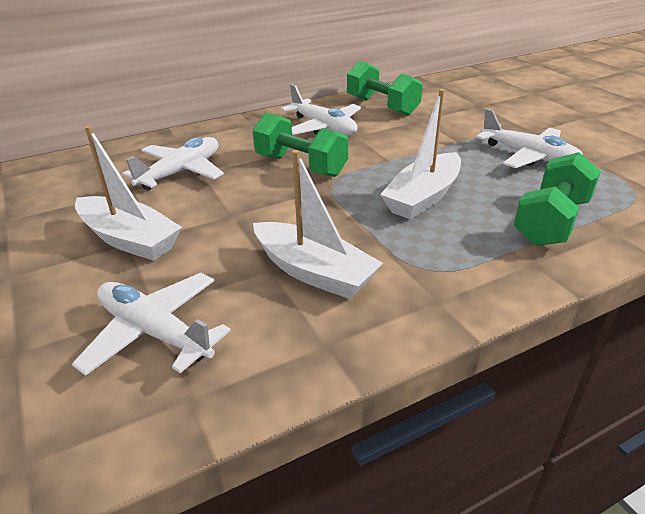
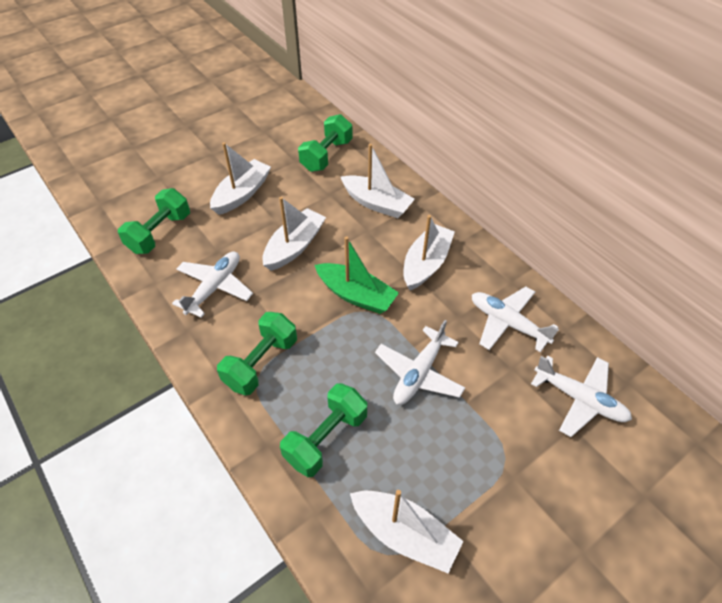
green boat: 0 -> 1
green dumbbell: 3 -> 4
white boat: 3 -> 5

